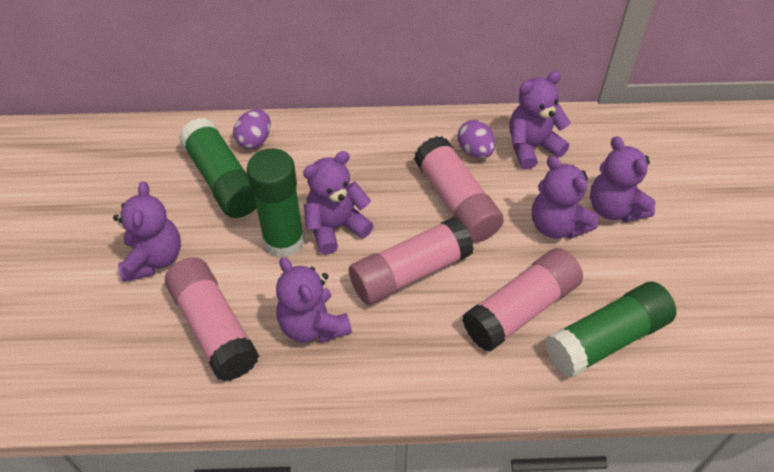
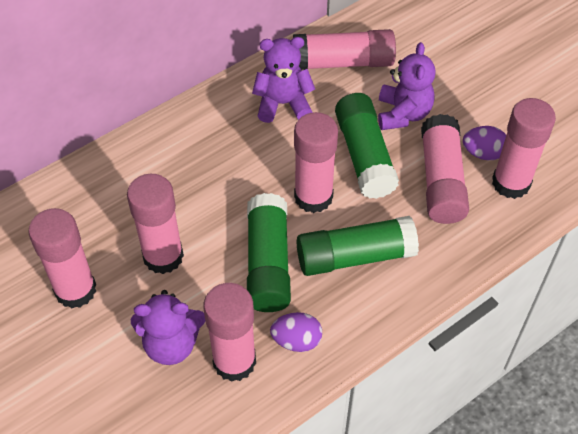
pink glue stick: 4 -> 7
purple teddy bear: 6 -> 3

